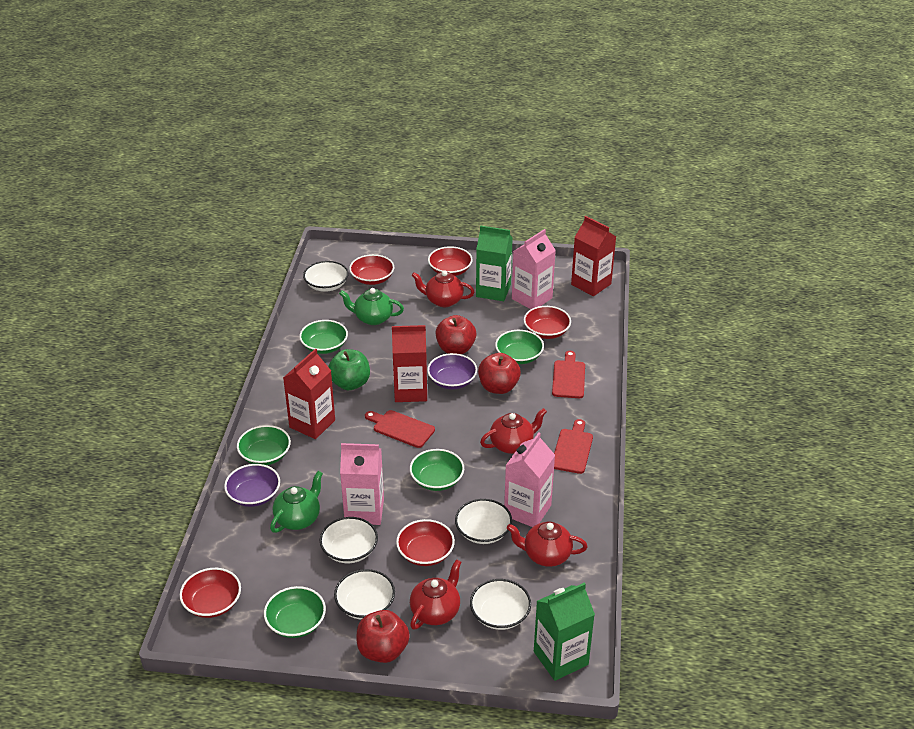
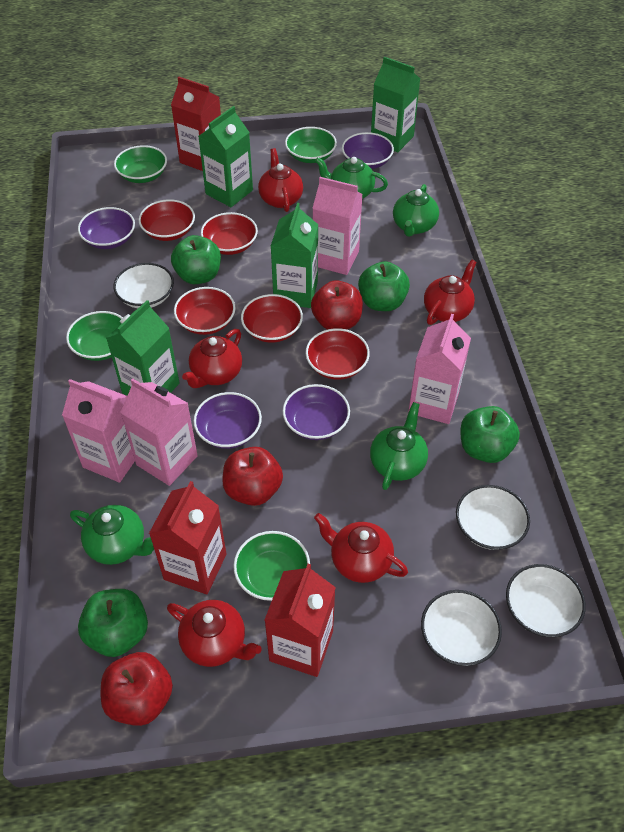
green apple: 1 -> 4
green bowl: 5 -> 4
green carton: 2 -> 4
green teapot: 2 -> 4
pink carton: 3 -> 4
purple bowl: 2 -> 4
red cutting board: 3 -> 0
red teapot: 4 -> 5
white bowl: 5 -> 4

